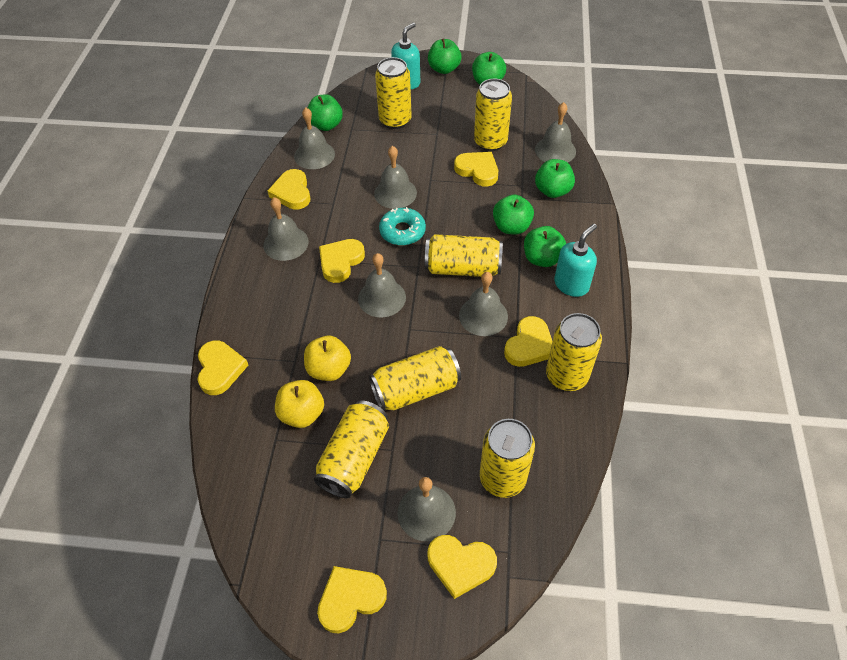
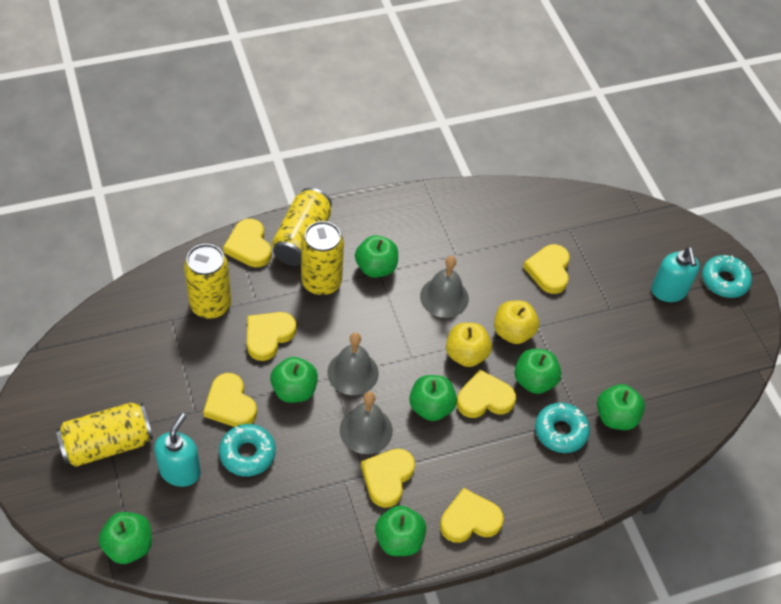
green apple: 6 -> 7
grey bell: 7 -> 3
turquoise donut: 1 -> 3
yellow can: 7 -> 4

